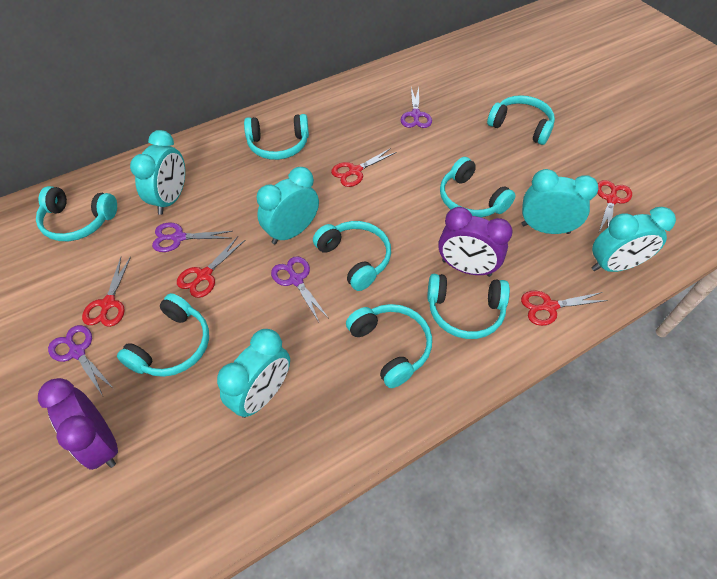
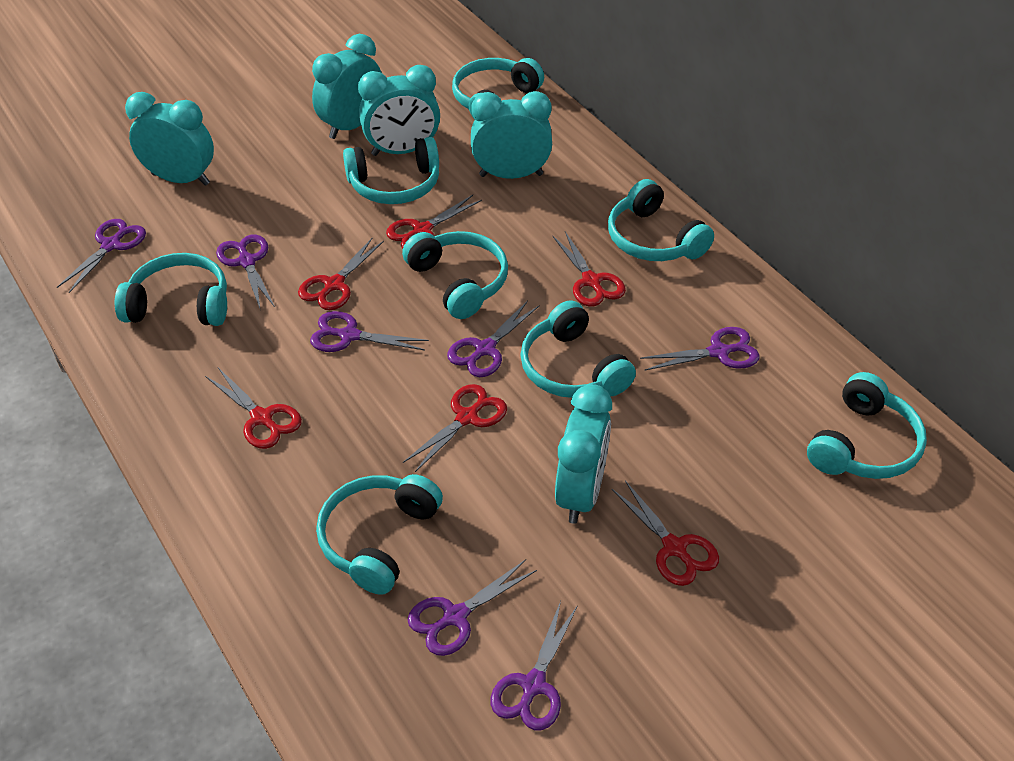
purple clock: 2 -> 0
purple scissors: 4 -> 7
red scissors: 5 -> 6

